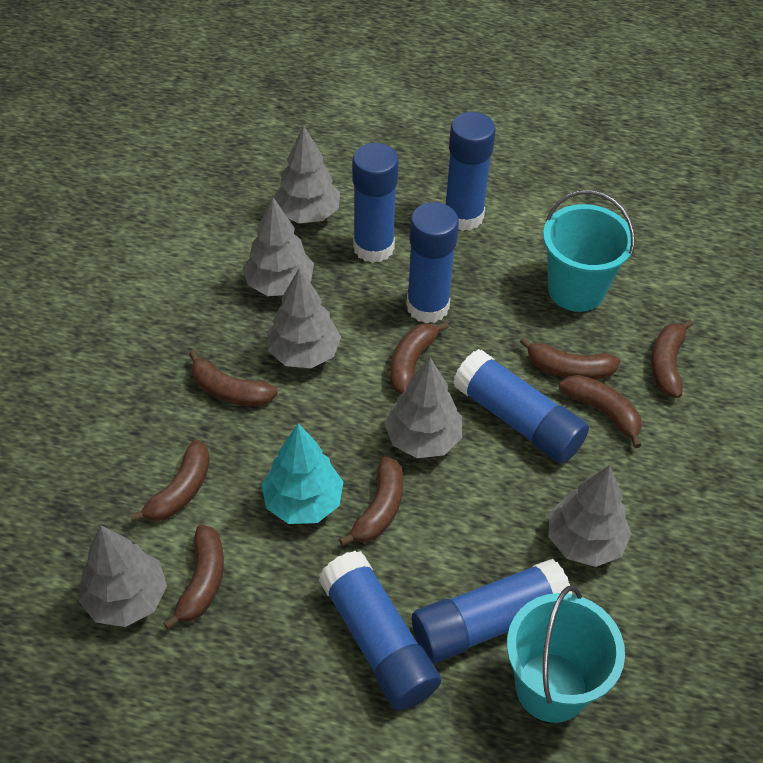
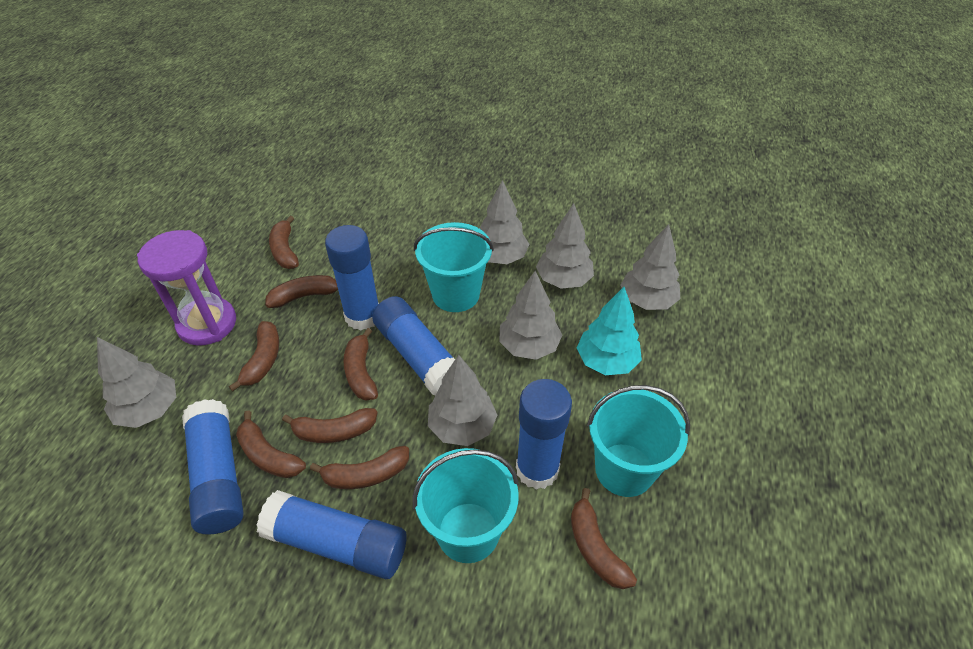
blue glue stick: 6 -> 5
purple hourglass: 0 -> 1
turquoise bucket: 2 -> 3

